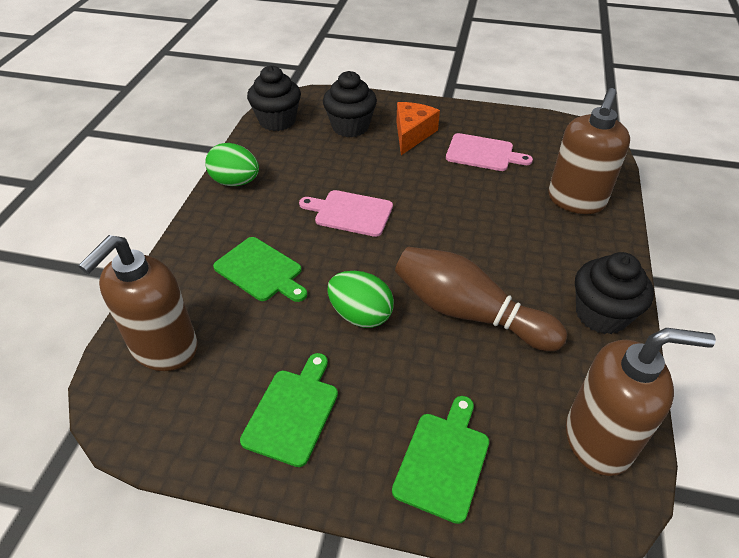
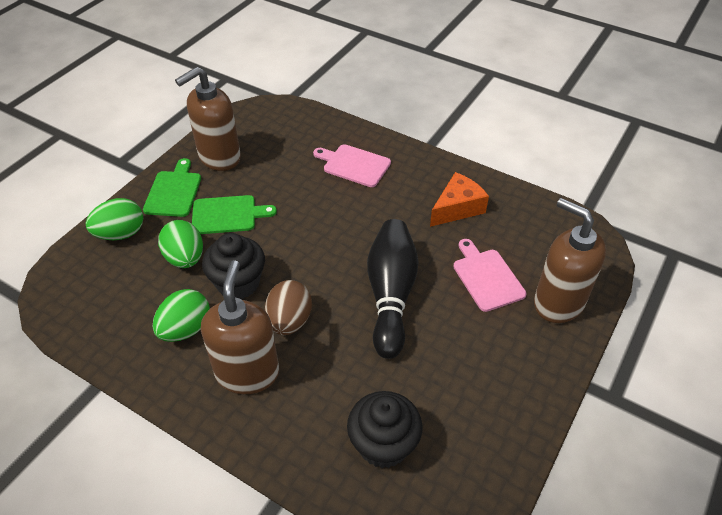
black bowling pin: 0 -> 1
black cupcake: 3 -> 2
brown bowling pin: 1 -> 0
brown egg: 0 -> 1
green cutting board: 3 -> 2
green egg: 2 -> 3

